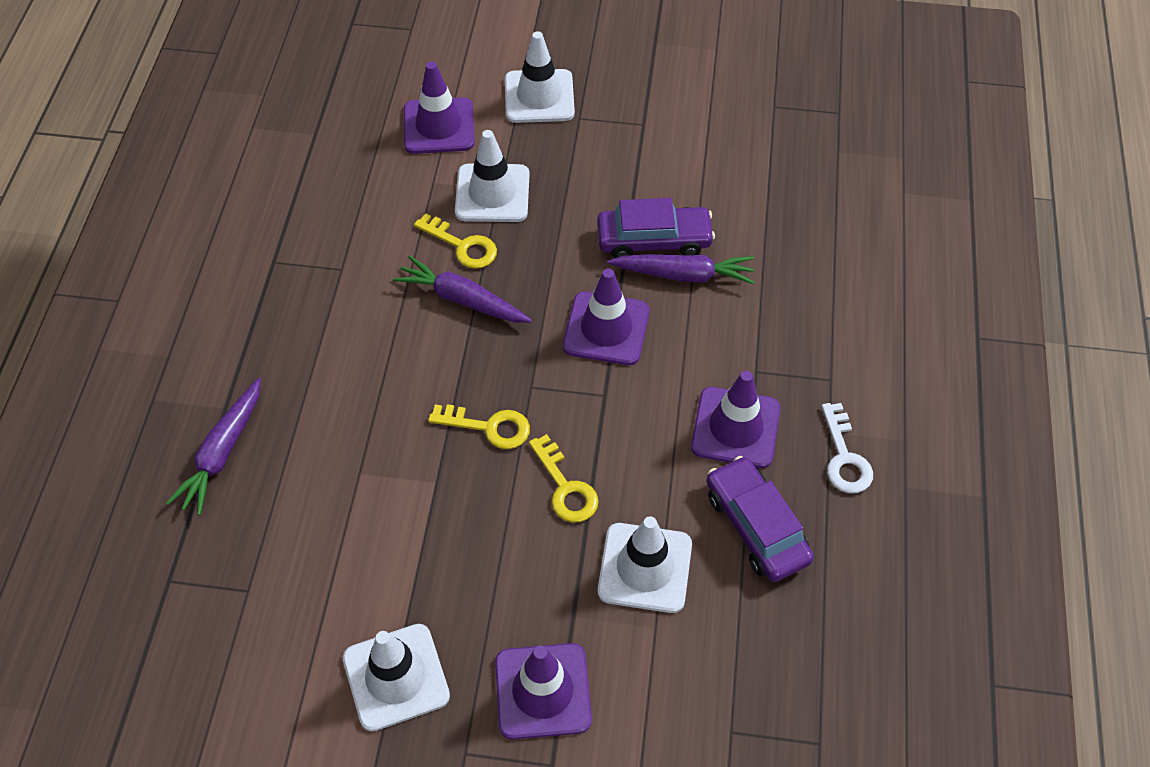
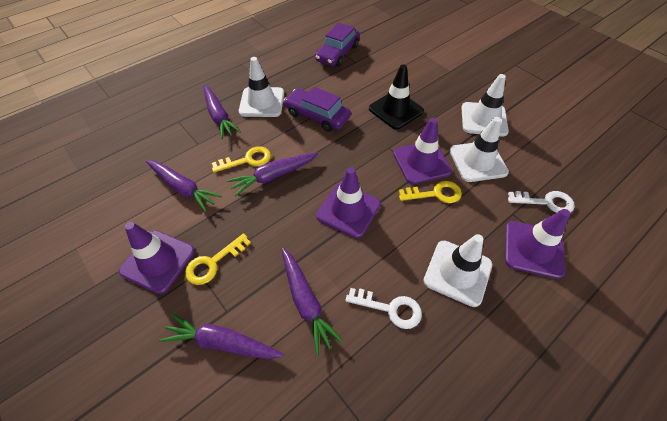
black traffic cone: 0 -> 1
purple carrot: 3 -> 5
white key: 1 -> 2

